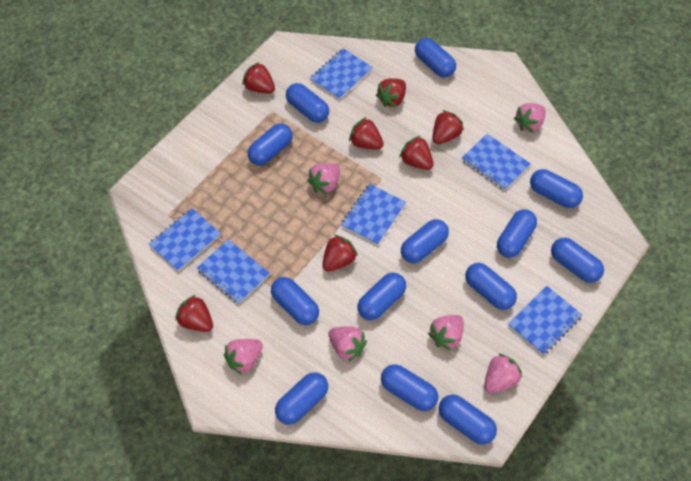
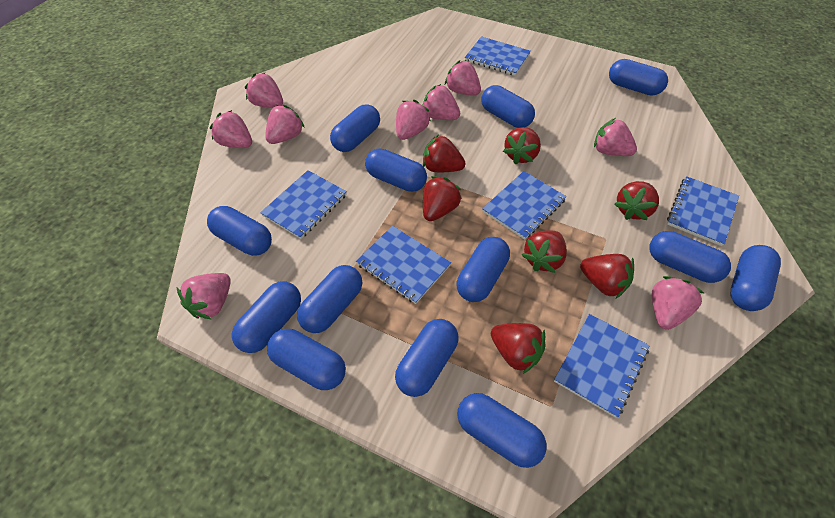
pink strawberry: 6 -> 9

